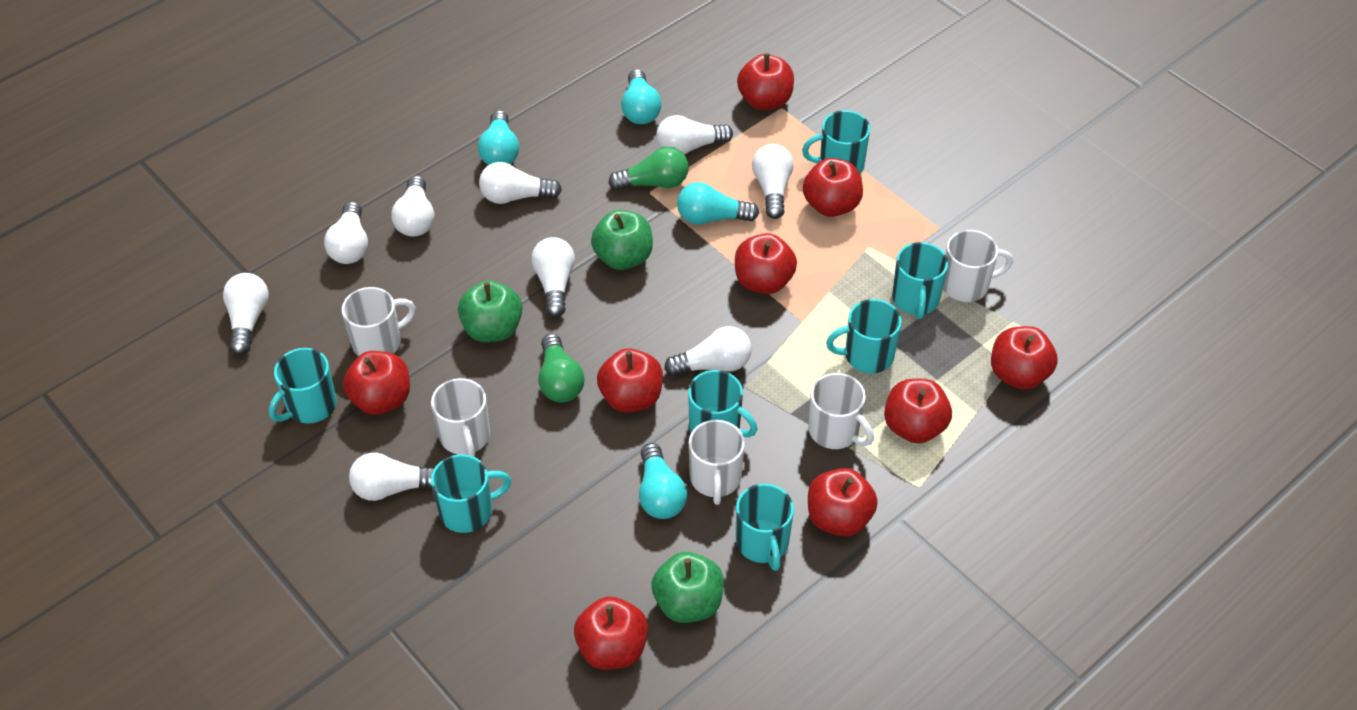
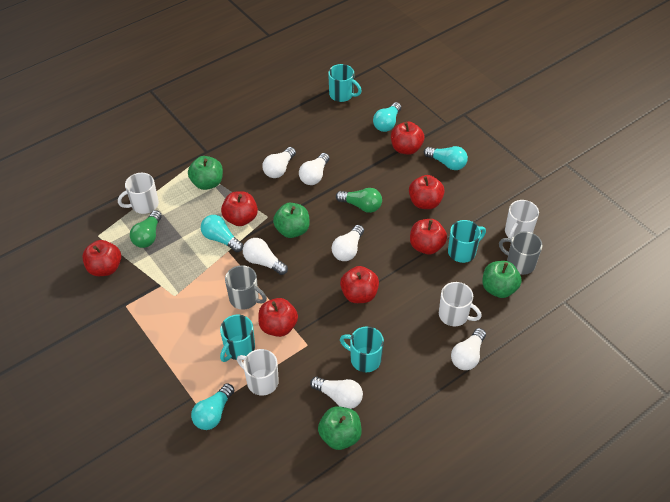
green apple: 3 -> 4
grey mug: 0 -> 2
red apple: 9 -> 7
turquoise mug: 7 -> 4
white light bulb: 9 -> 6
white mug: 5 -> 4

